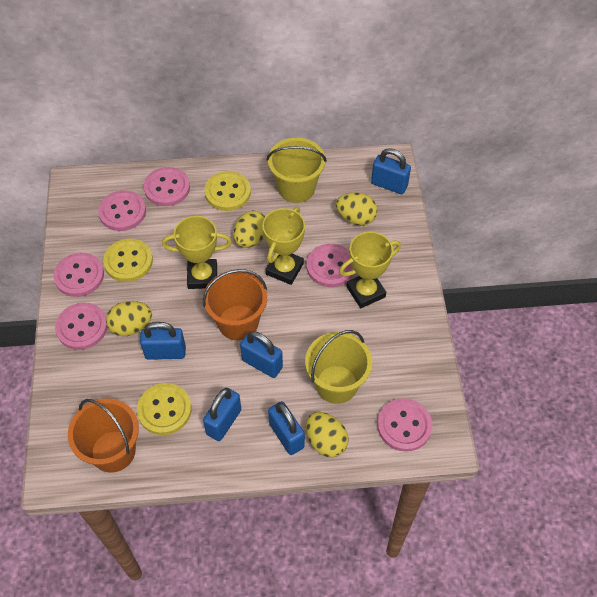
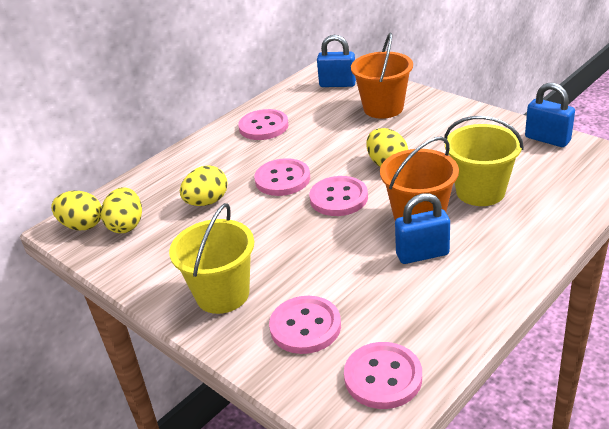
blue padlock: 5 -> 3
pink button: 6 -> 5
yellow button: 3 -> 0
yellow trophy: 3 -> 0

